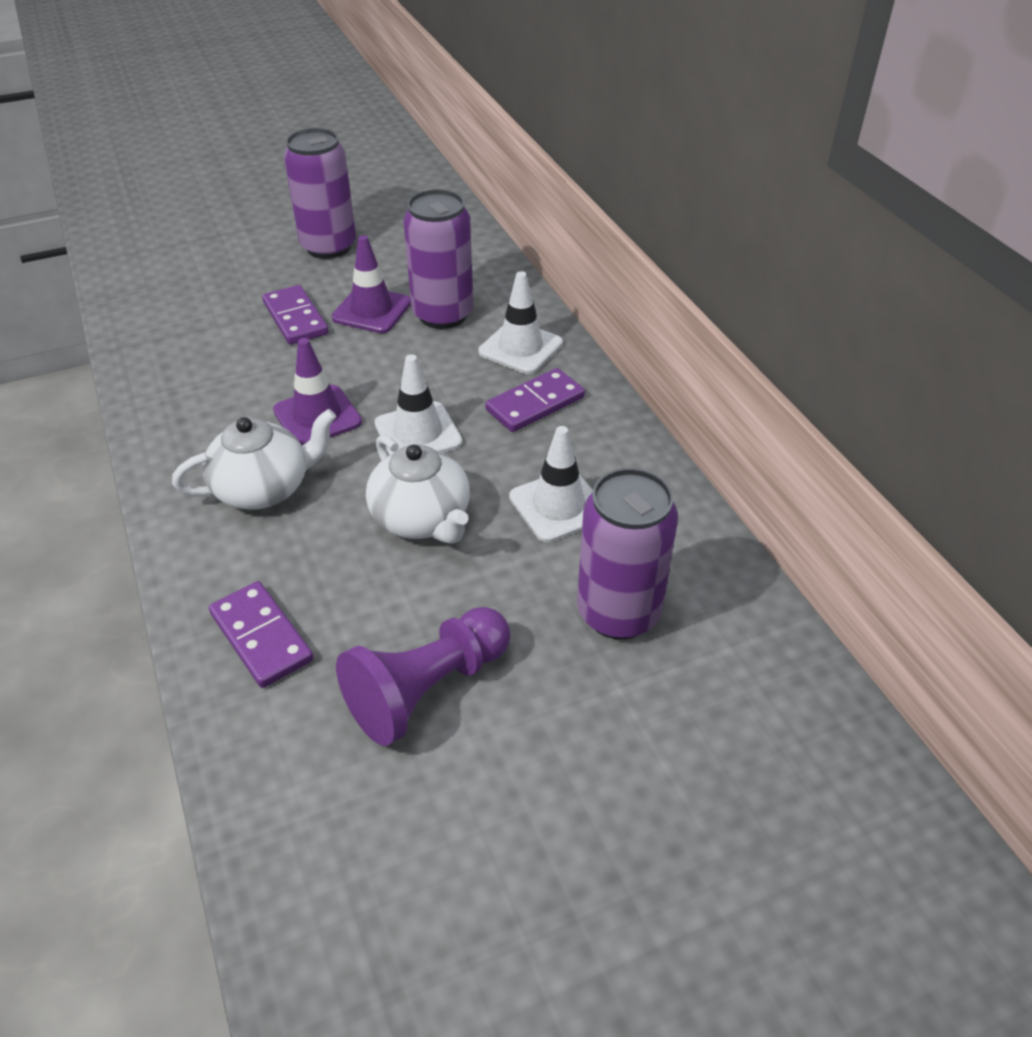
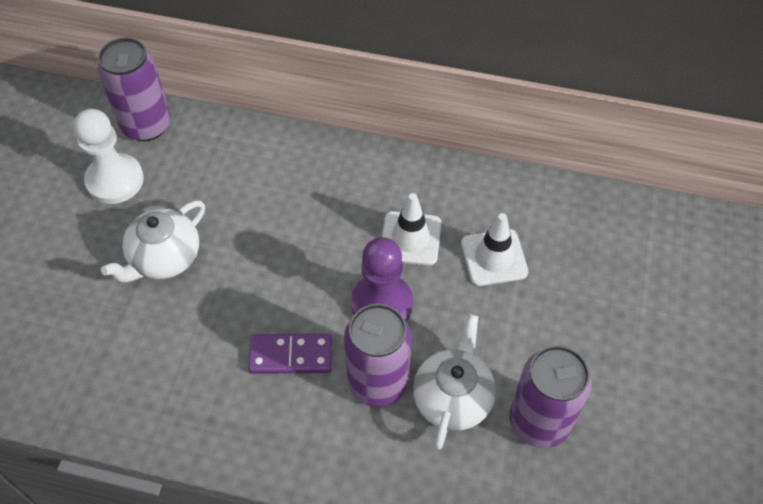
purple domino: 3 -> 1
purple traffic cone: 2 -> 0
white pawn: 0 -> 1
white traffic cone: 3 -> 2

